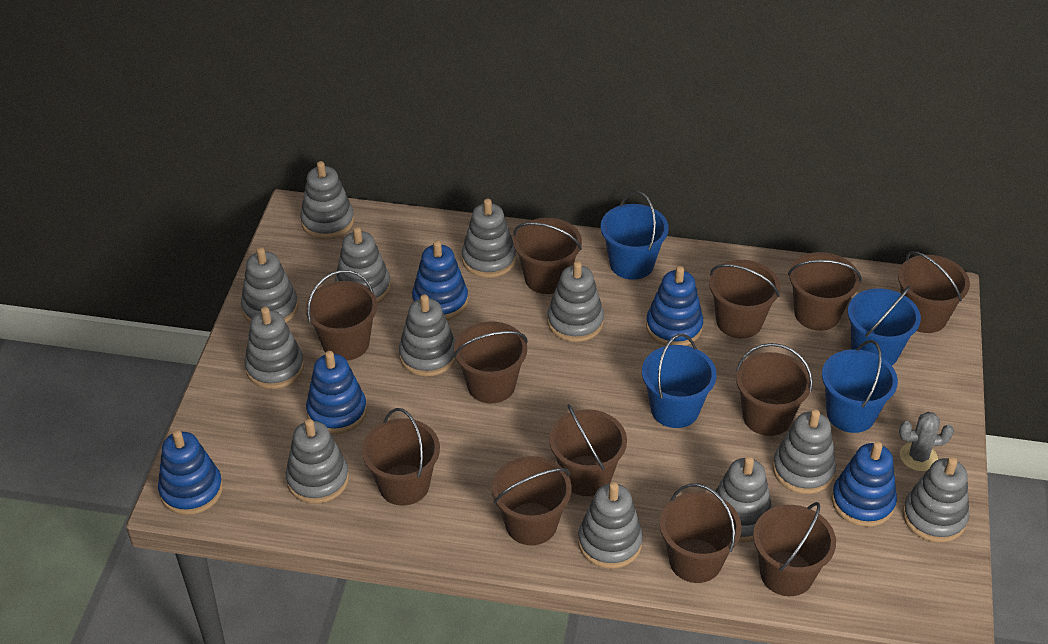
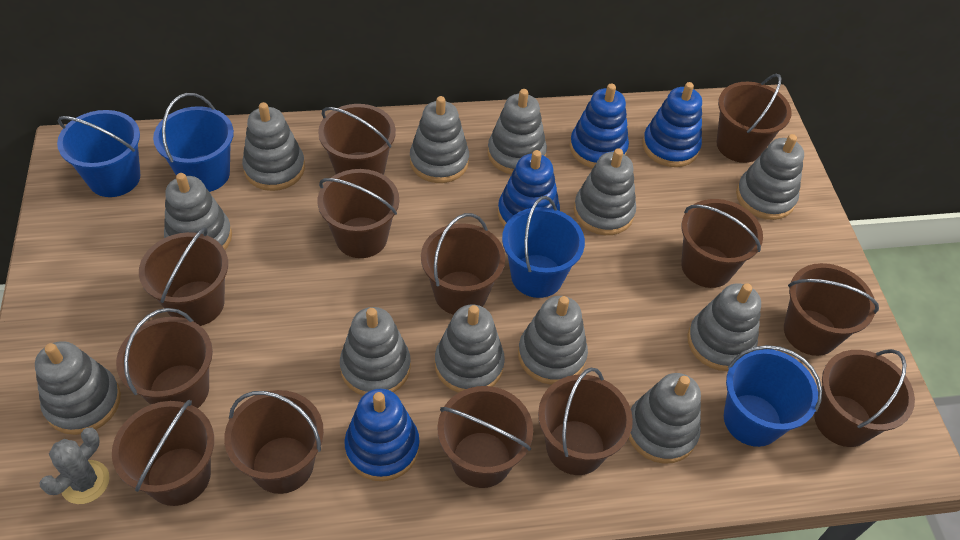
blue stacking toy: 5 -> 4
brown bucket: 12 -> 13

